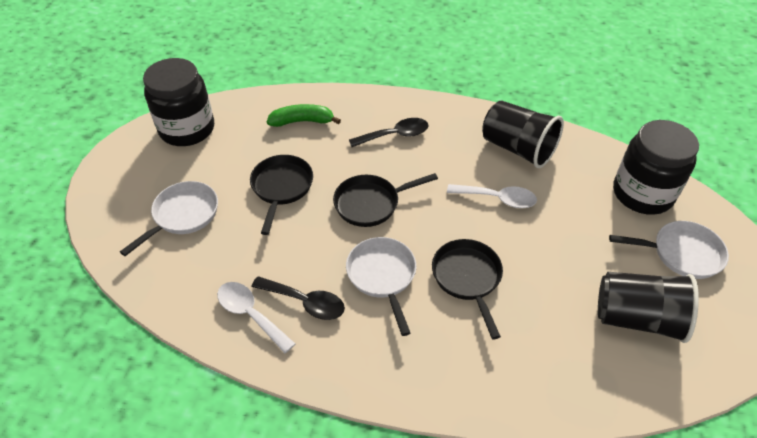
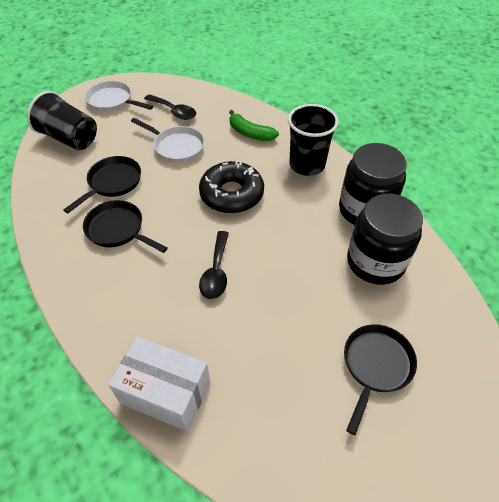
black donut: 0 -> 1
white box: 0 -> 1
white pan: 3 -> 2
white spoon: 2 -> 0

